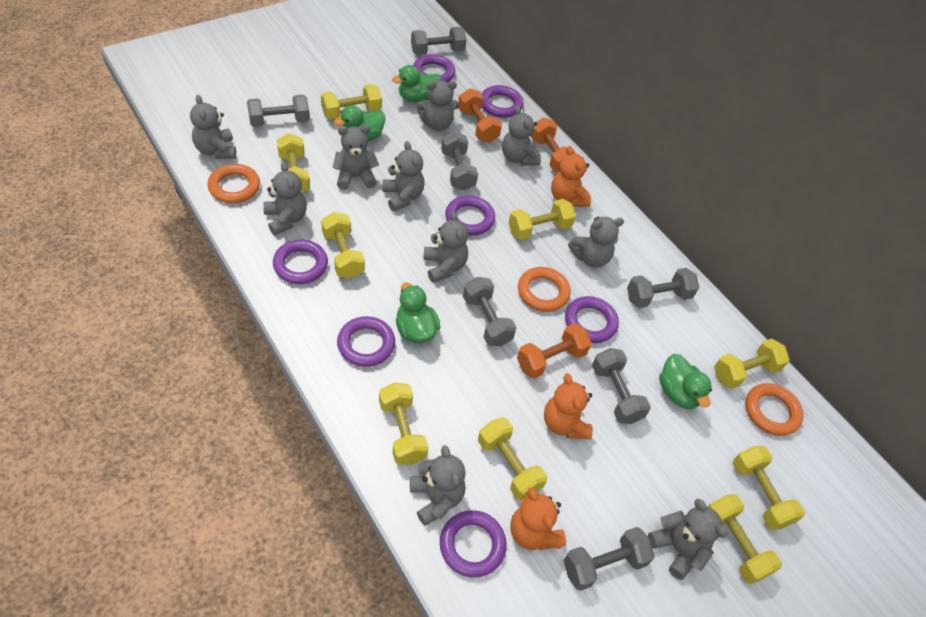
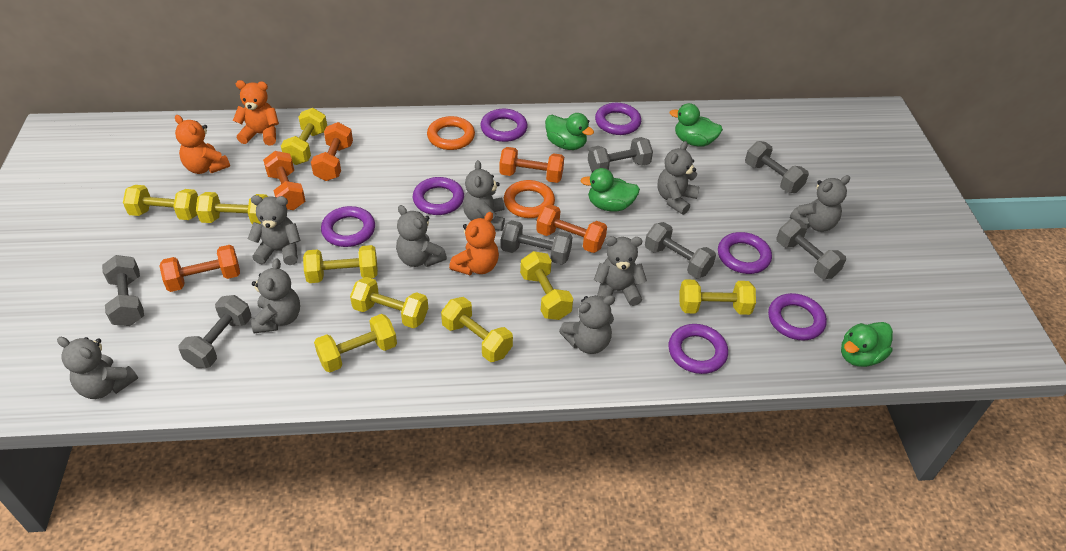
grey teddy bear: 10 -> 9
orange dumbbell: 3 -> 5
orange ring: 3 -> 2

